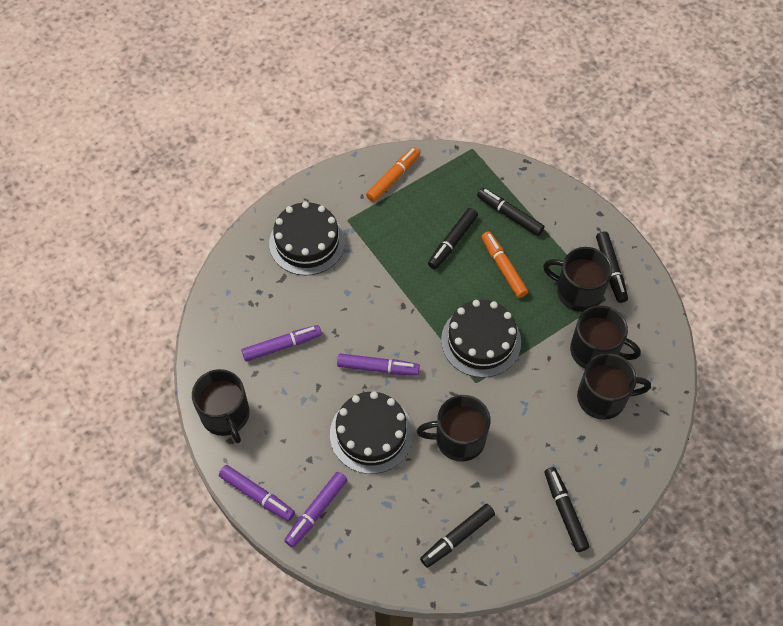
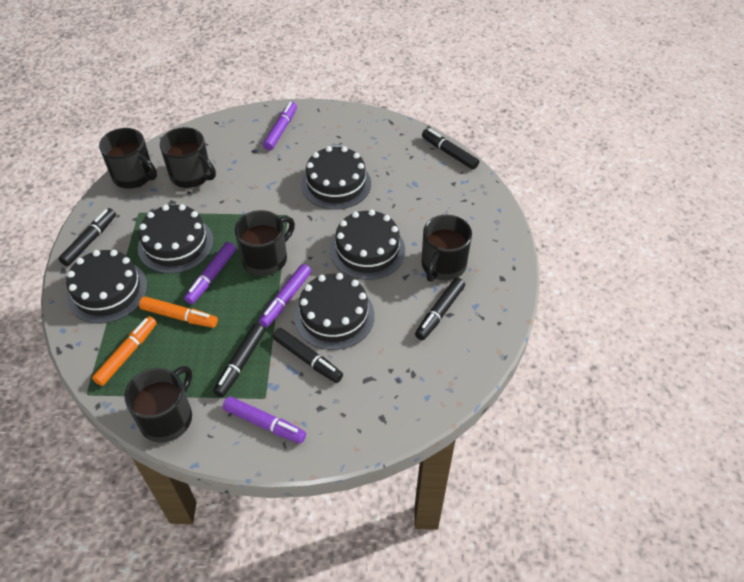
black cake: 3 -> 5

